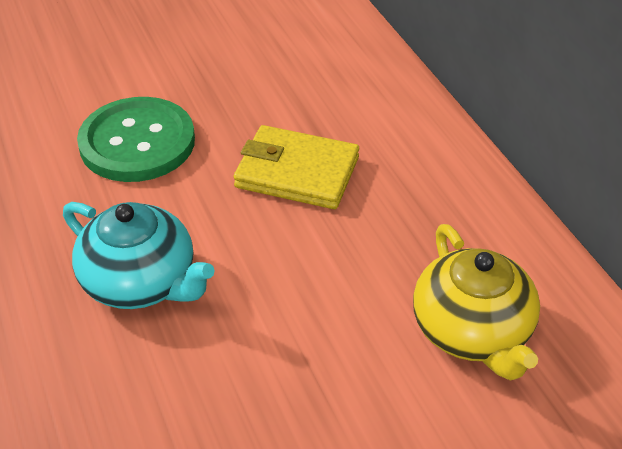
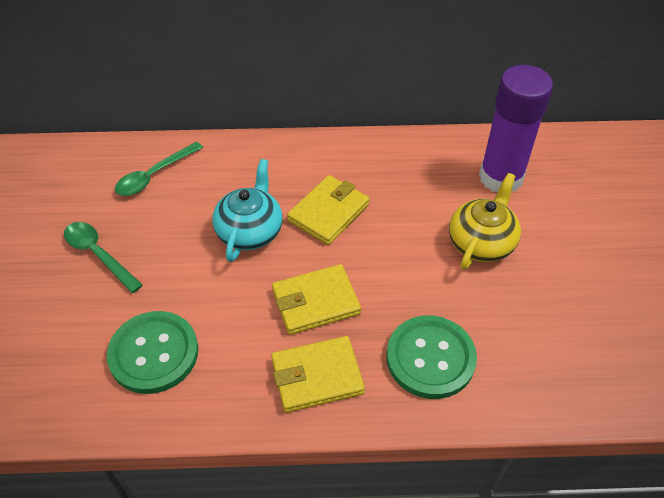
green button: 1 -> 2
green spoon: 0 -> 2
purple glue stick: 0 -> 1
yellow wallet: 1 -> 3

